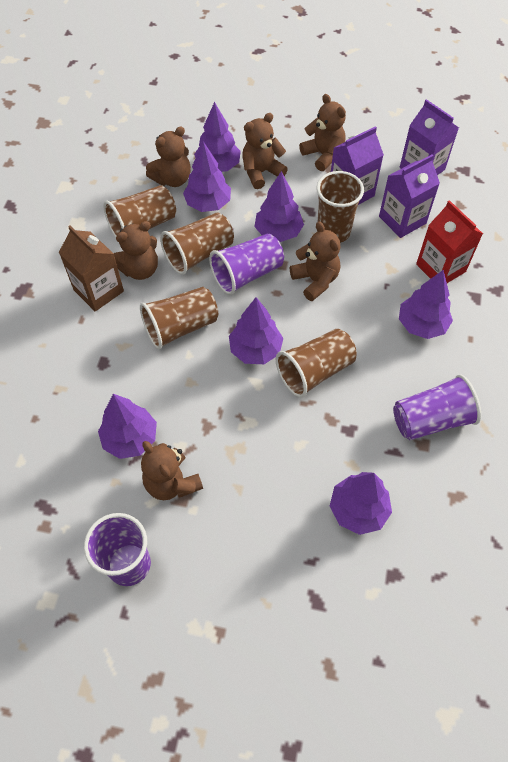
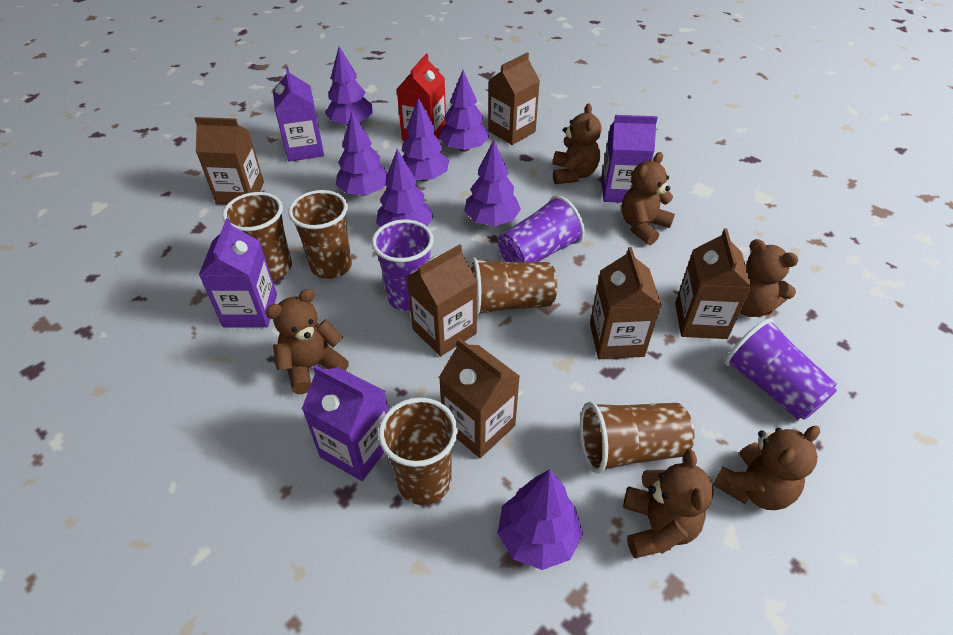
brown carton: 1 -> 6
purple carton: 3 -> 4

